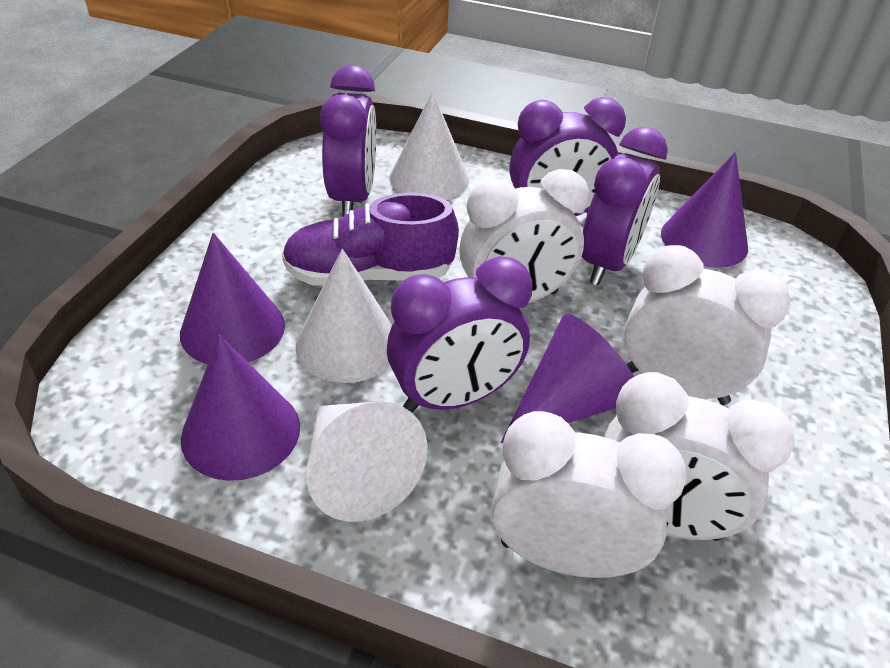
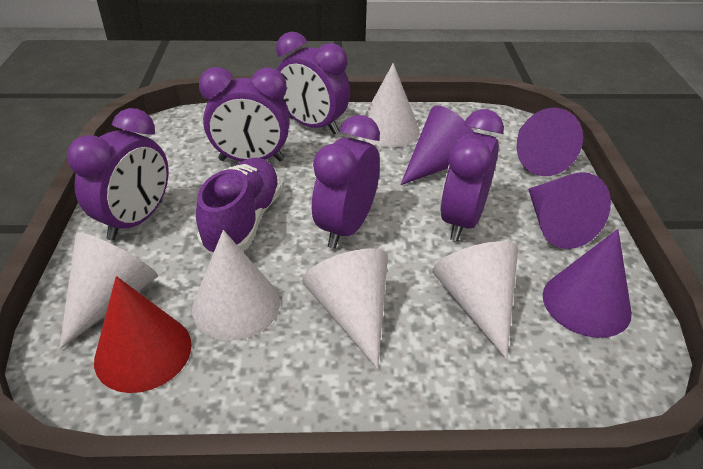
purple clock: 4 -> 5
red cone: 0 -> 1
white clock: 4 -> 0
white cone: 3 -> 5

